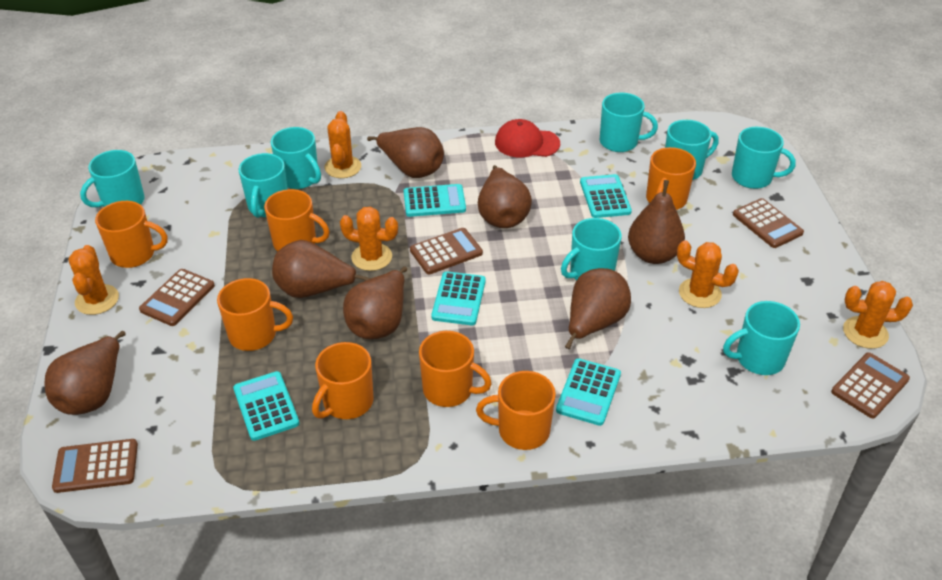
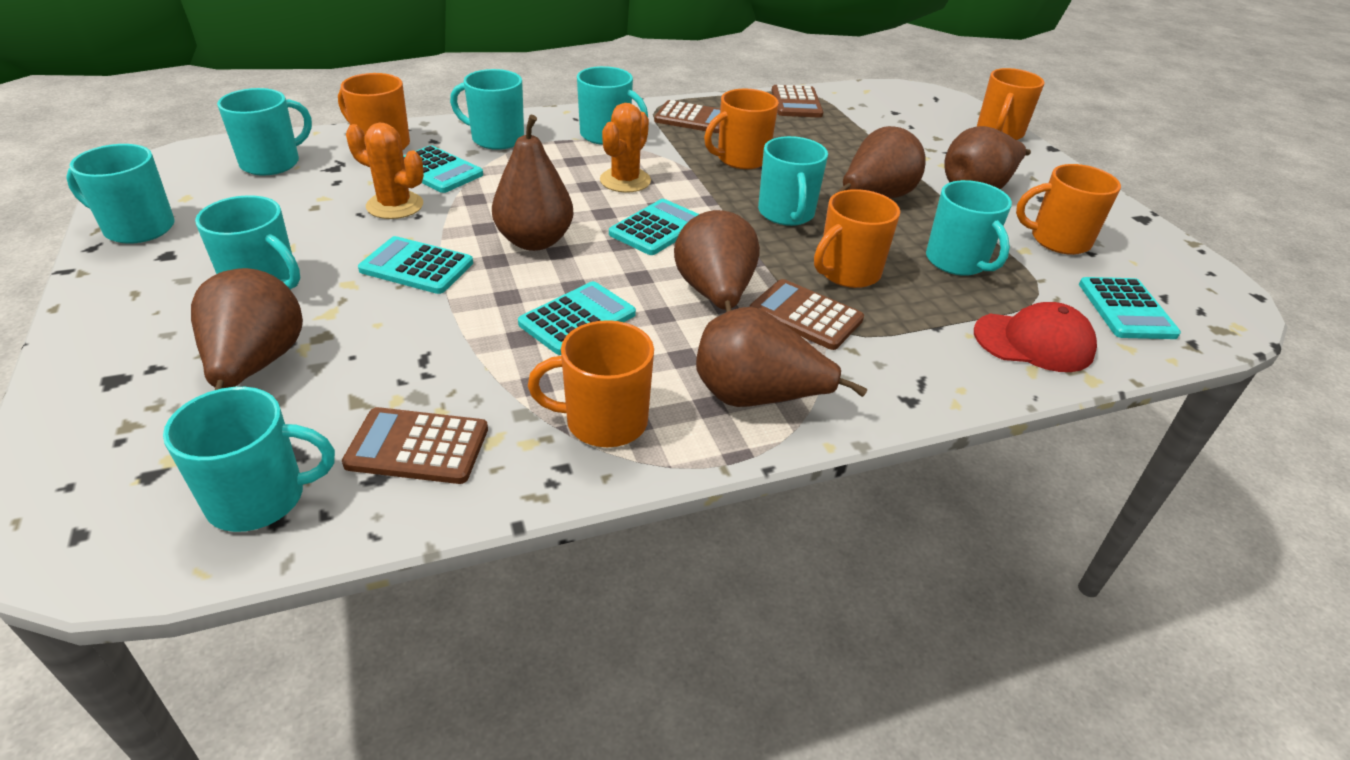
brown calculator: 5 -> 4
brown pear: 7 -> 6
orange cactus: 5 -> 2
orange mug: 7 -> 6

